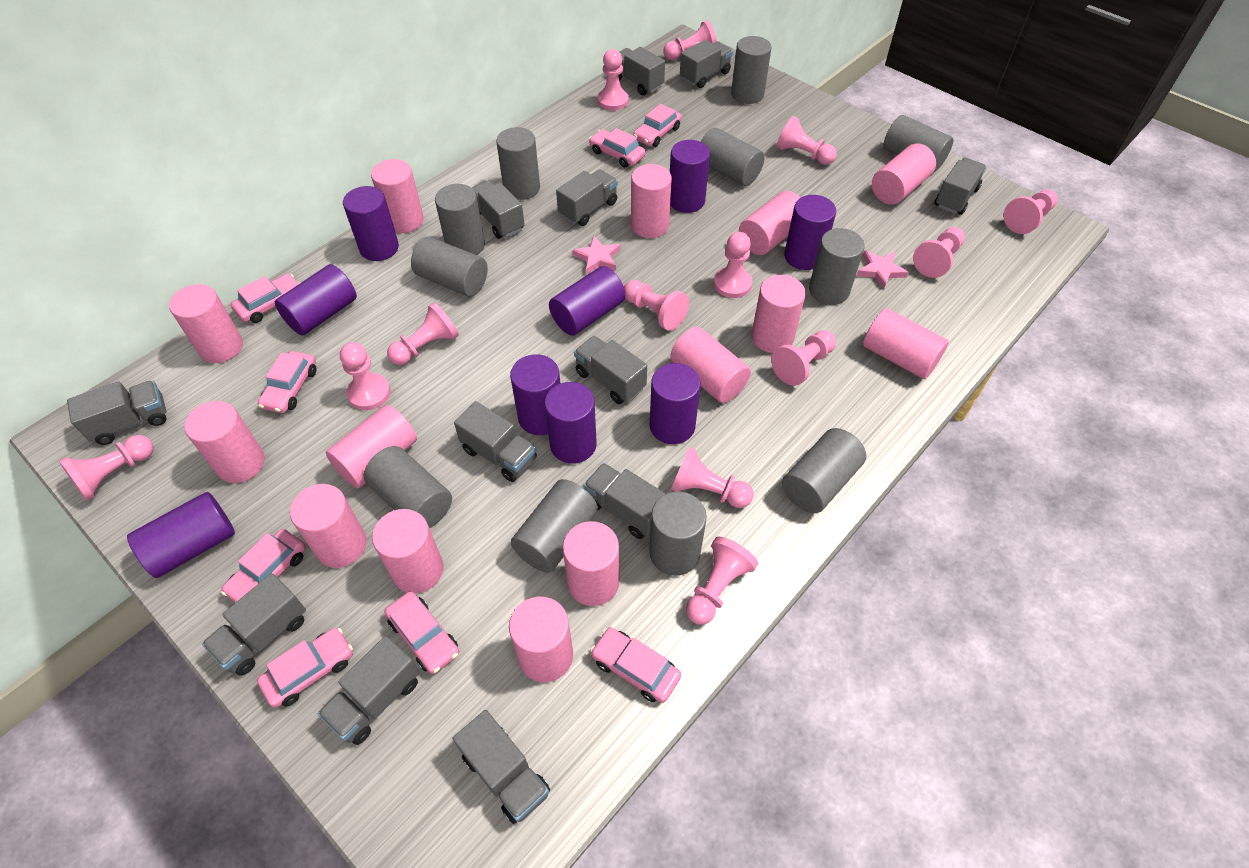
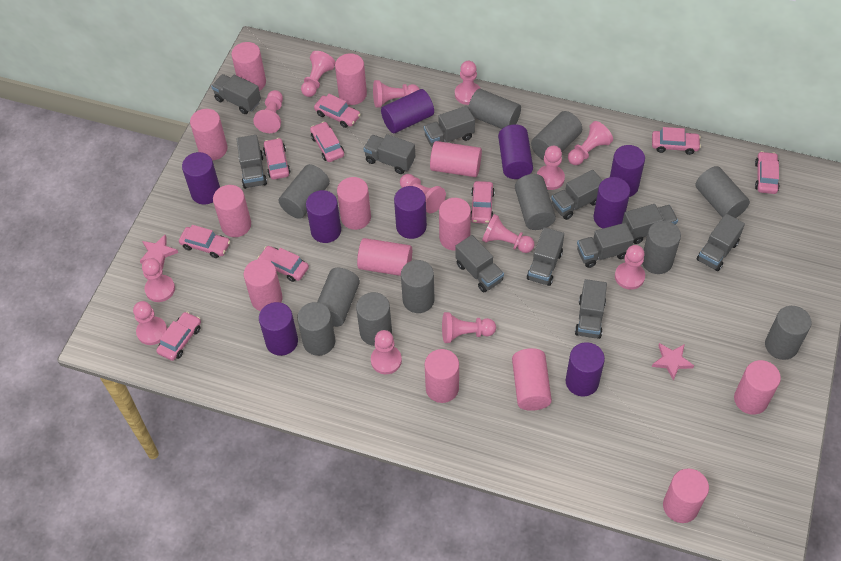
grey truck: 12 -> 11
pink car: 8 -> 9
pink cylinder: 14 -> 13

